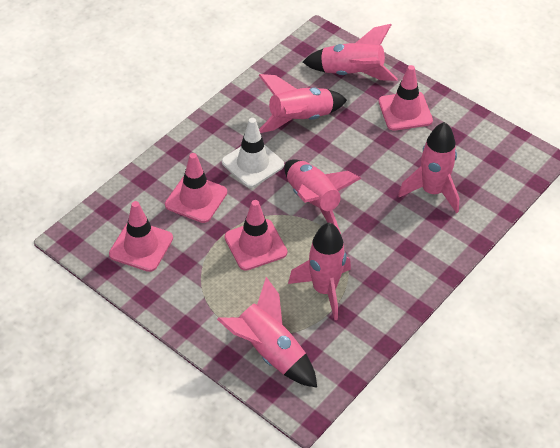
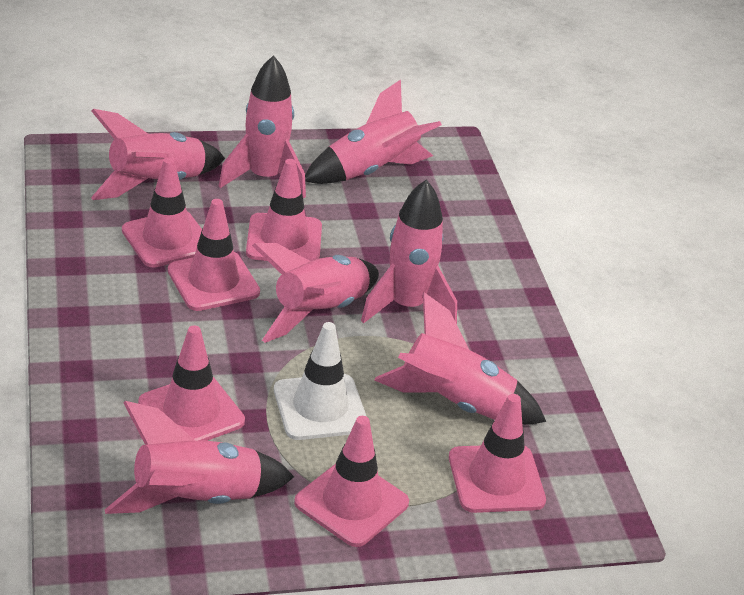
pink rocket: 6 -> 7
pink traffic cone: 4 -> 6

